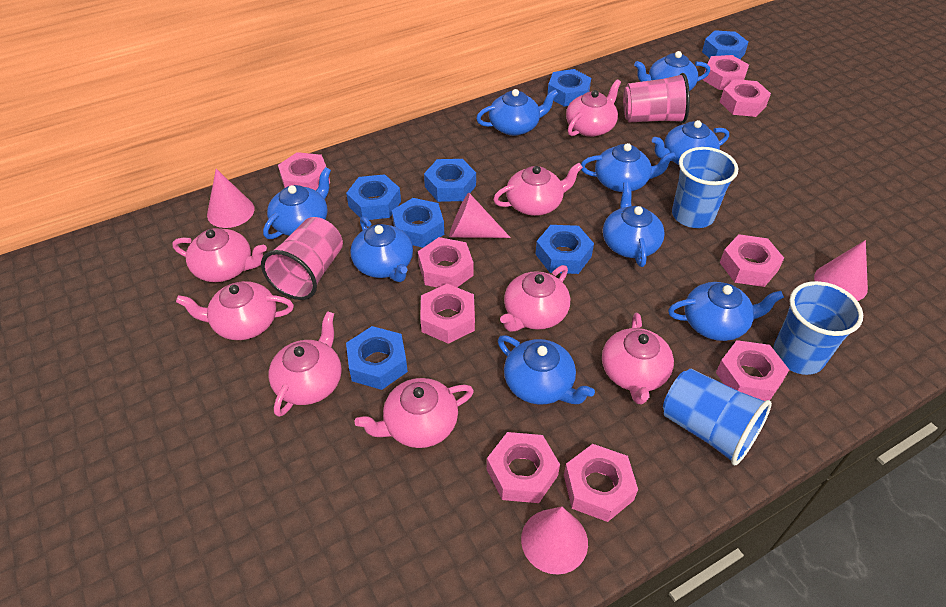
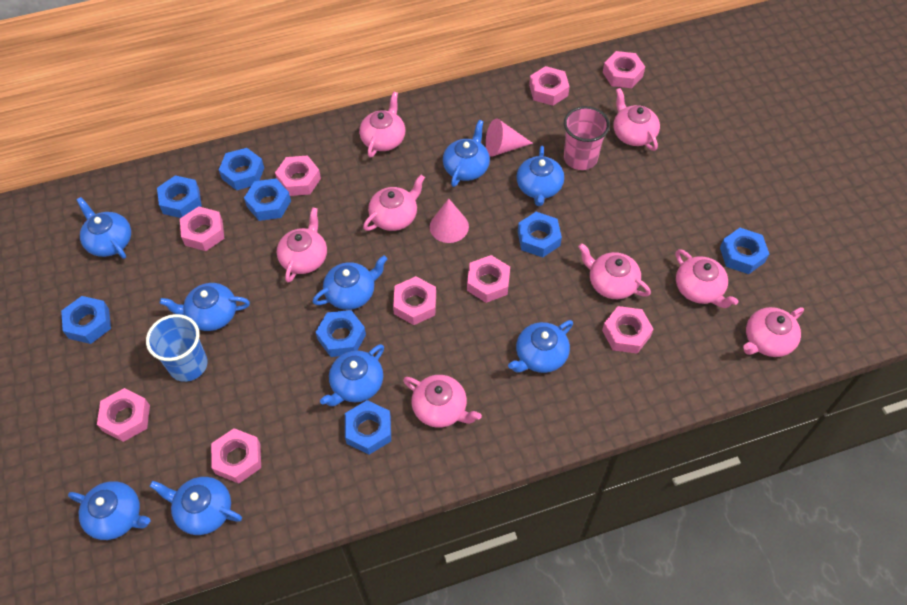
blue cup: 3 -> 1
blue nut: 7 -> 8
pink cone: 4 -> 2
pink cup: 2 -> 1

